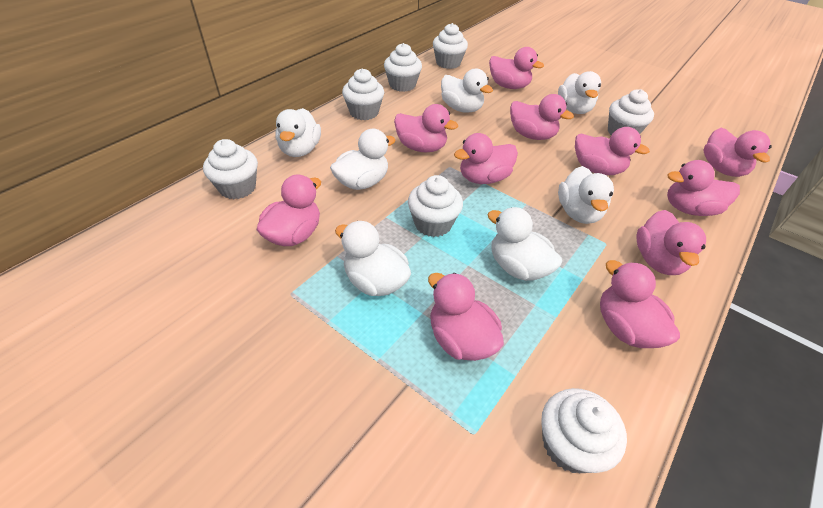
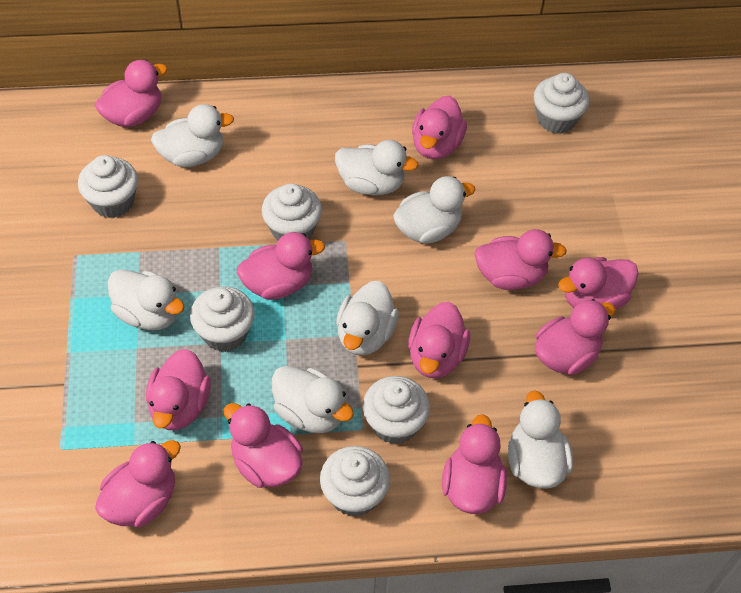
white cupcake: 7 -> 6

